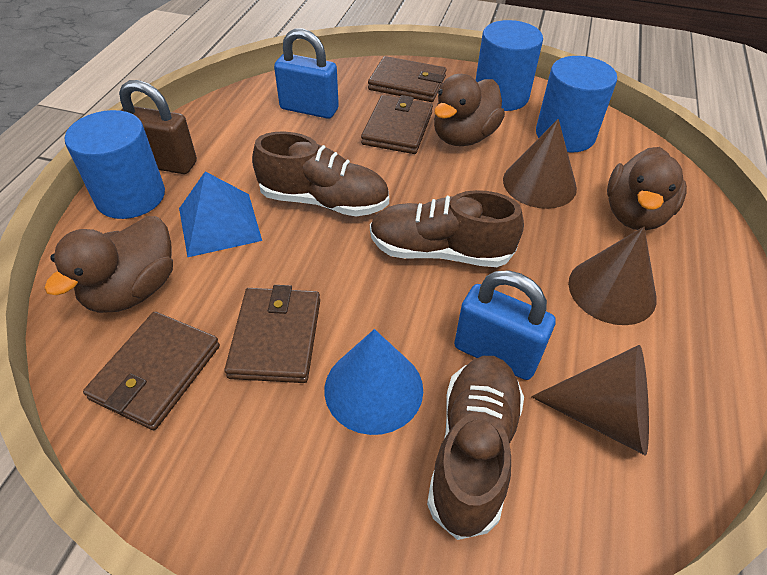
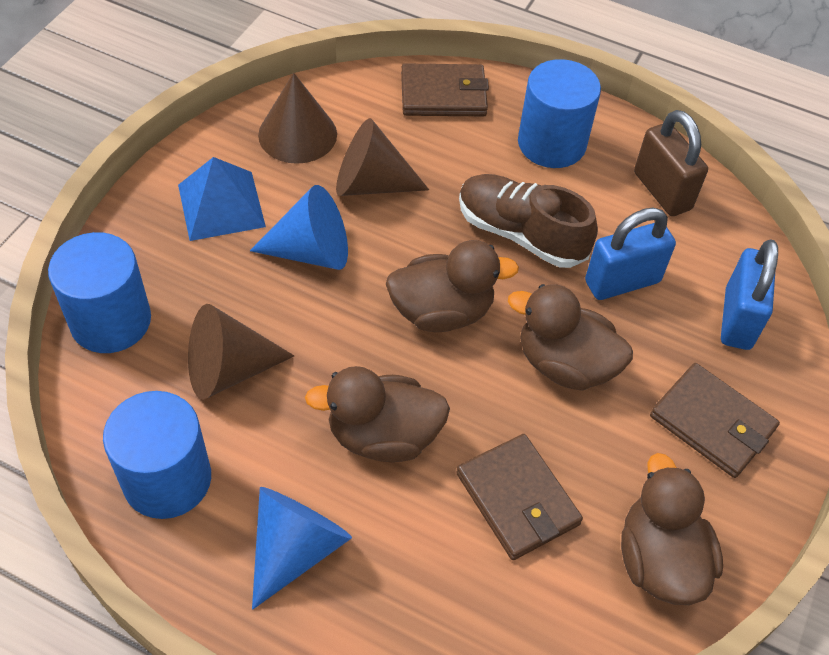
blue cone: 1 -> 2
brown duck: 3 -> 4
brown shoe: 3 -> 1
brown wallet: 4 -> 3

